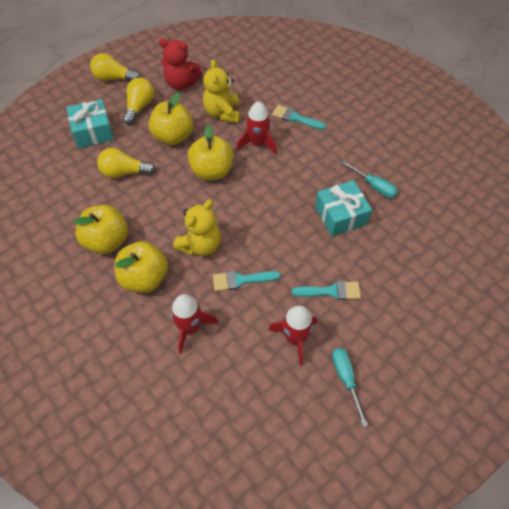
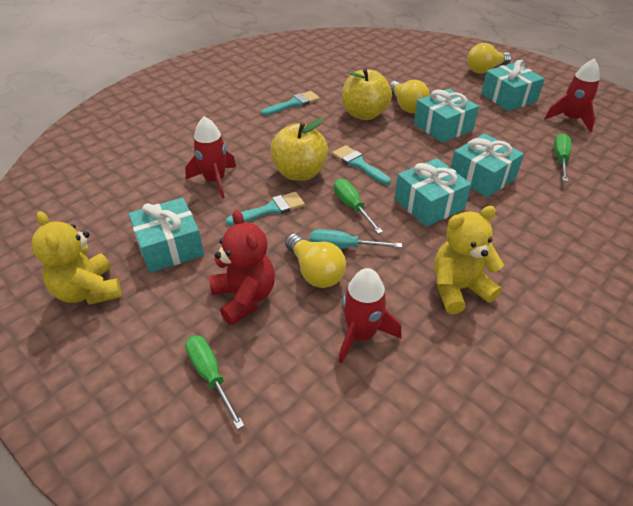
green screwdriver: 0 -> 3
turquoise gift: 2 -> 5
turquoise screwdriver: 2 -> 1
yellow apple: 4 -> 2

